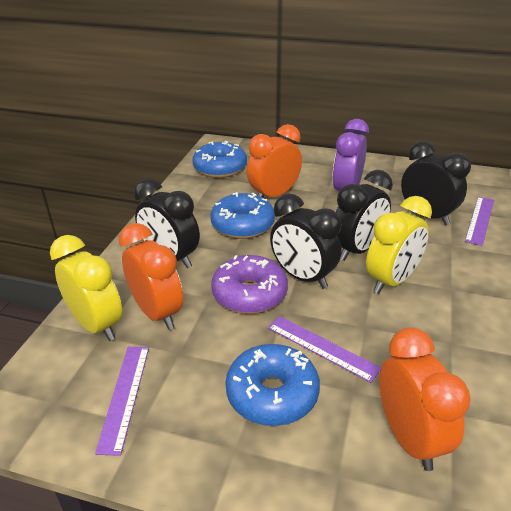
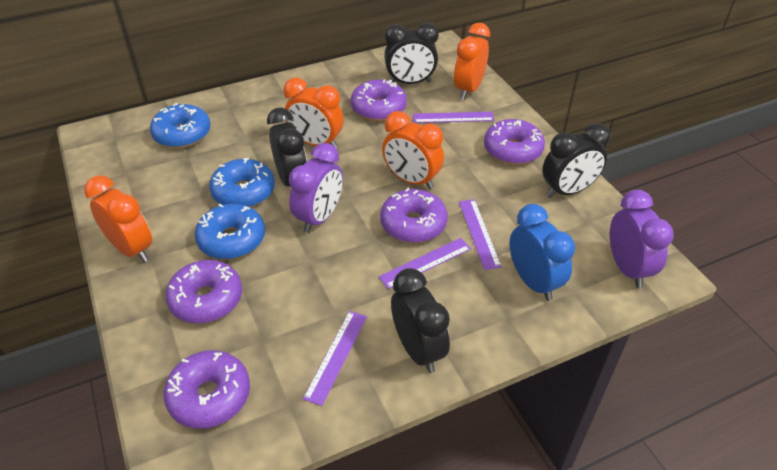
blue clock: 0 -> 1
orange clock: 3 -> 4
purple clock: 1 -> 2
purple donut: 1 -> 5
purple ruler: 3 -> 4
yellow clock: 2 -> 0

